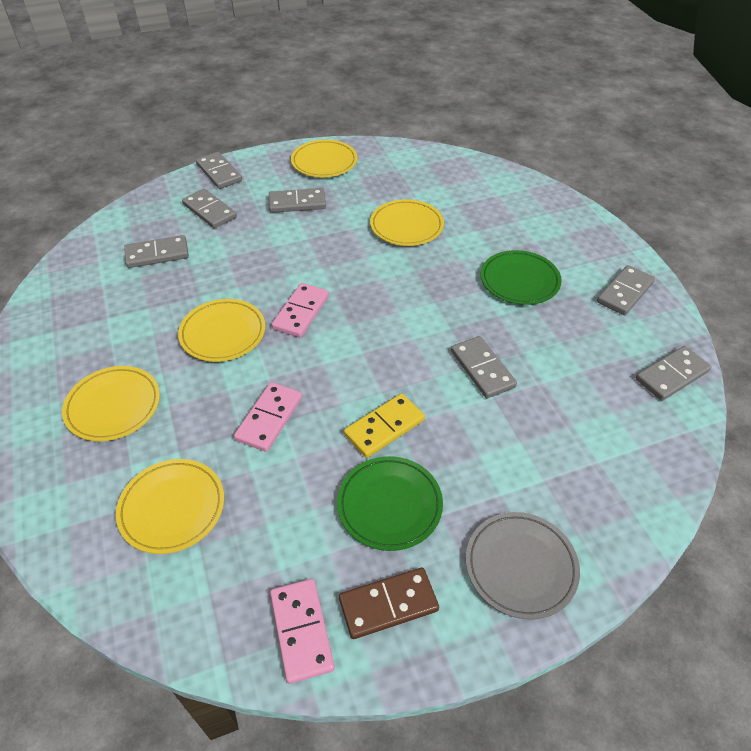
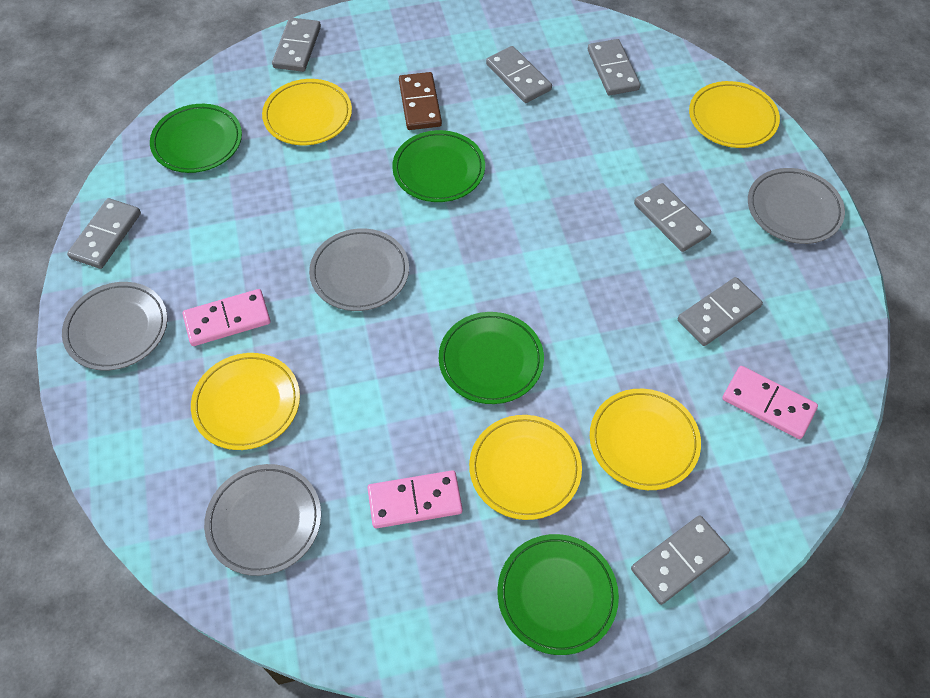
green plate: 2 -> 4
grey plate: 1 -> 4
yellow domino: 1 -> 0

